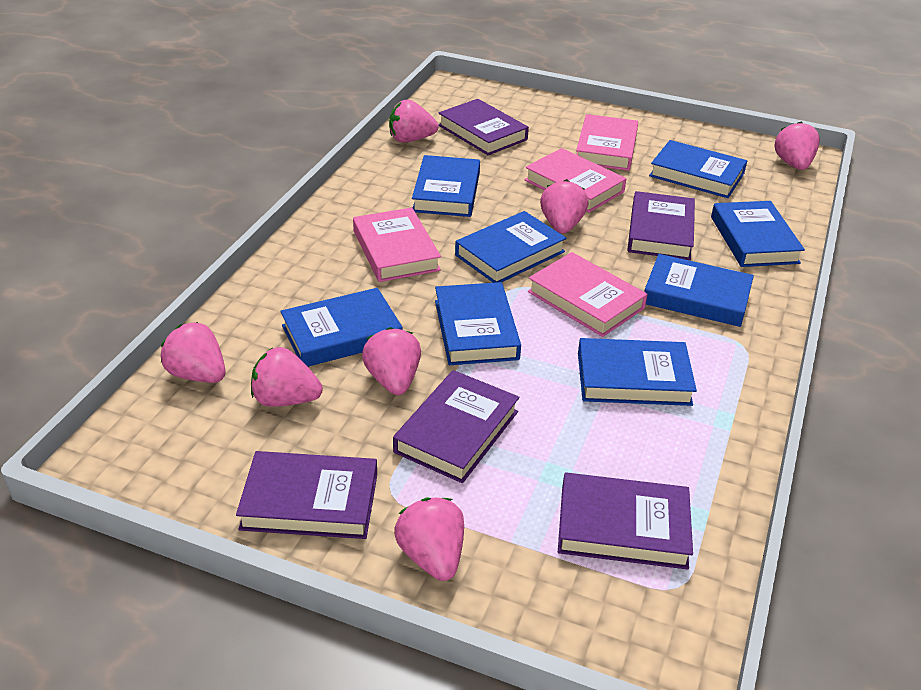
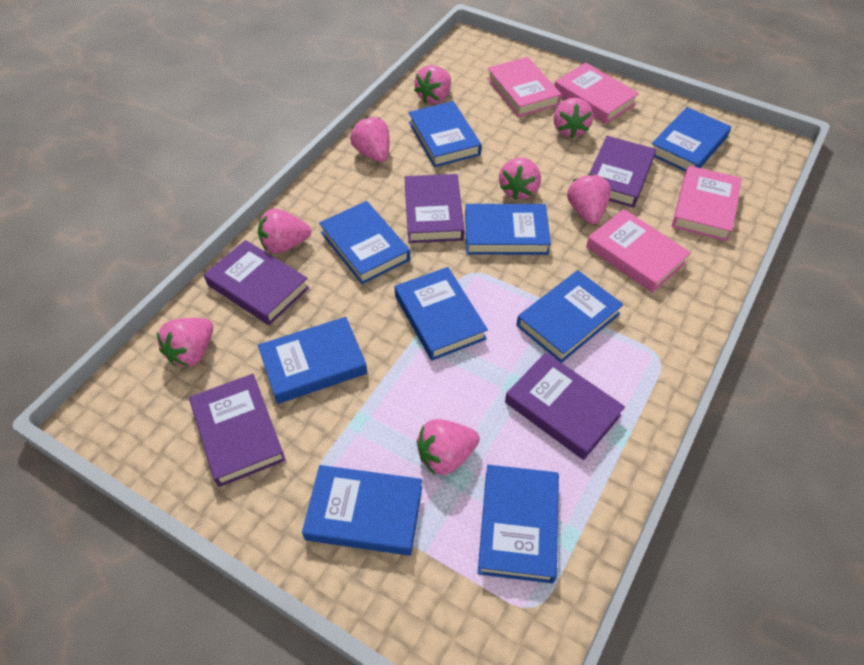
blue book: 8 -> 9
pink strawberry: 7 -> 8

